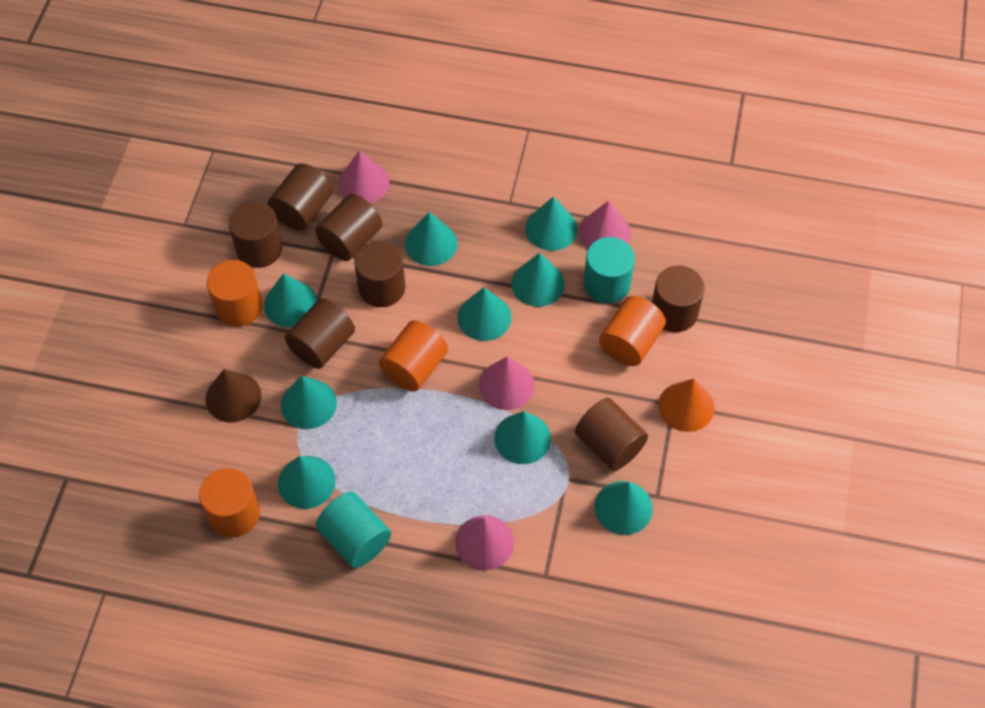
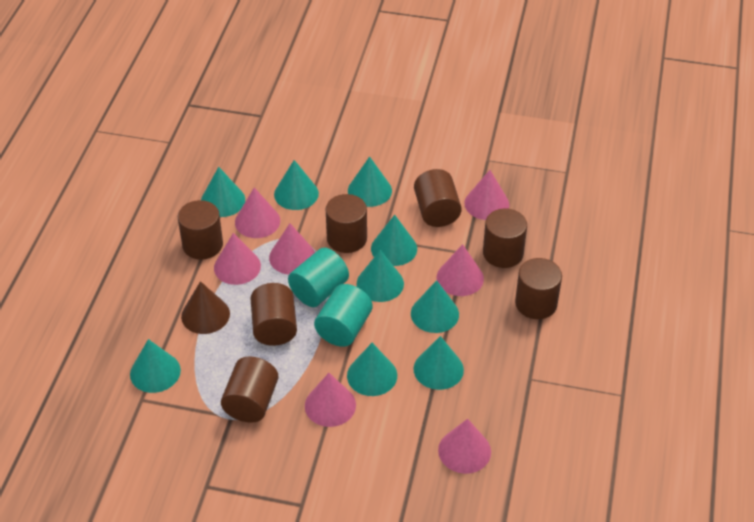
orange cone: 1 -> 0
orange cylinder: 4 -> 0
pink cone: 4 -> 7

